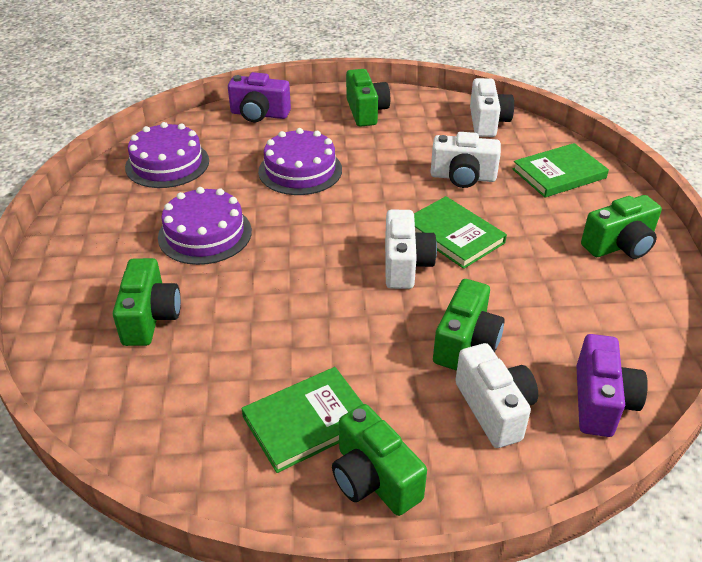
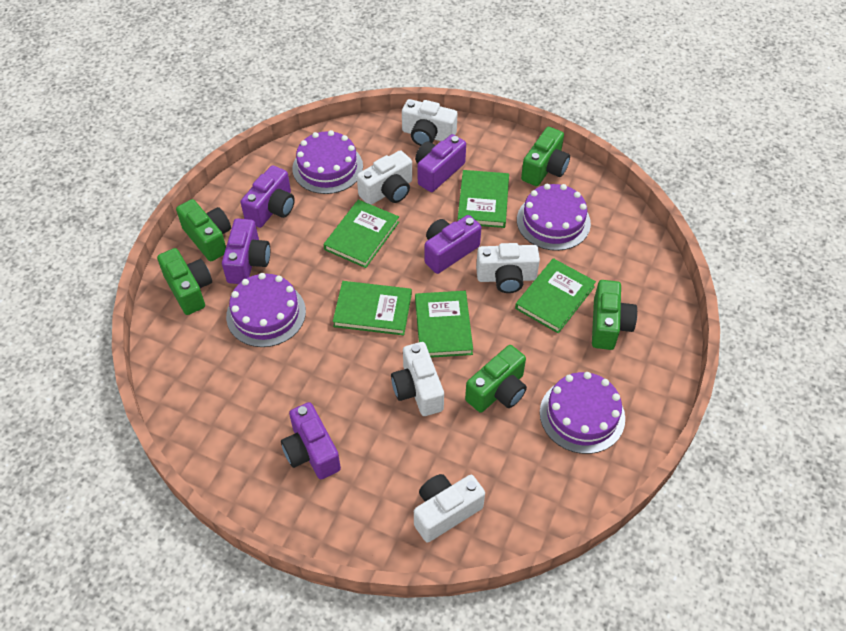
green book: 3 -> 5
purple cake: 3 -> 4
purple camera: 2 -> 5
white camera: 4 -> 5

